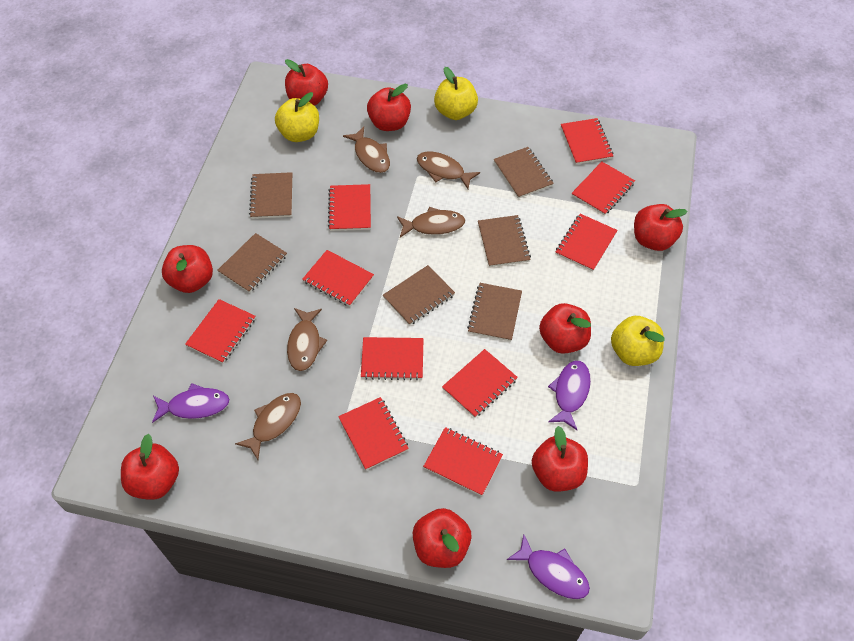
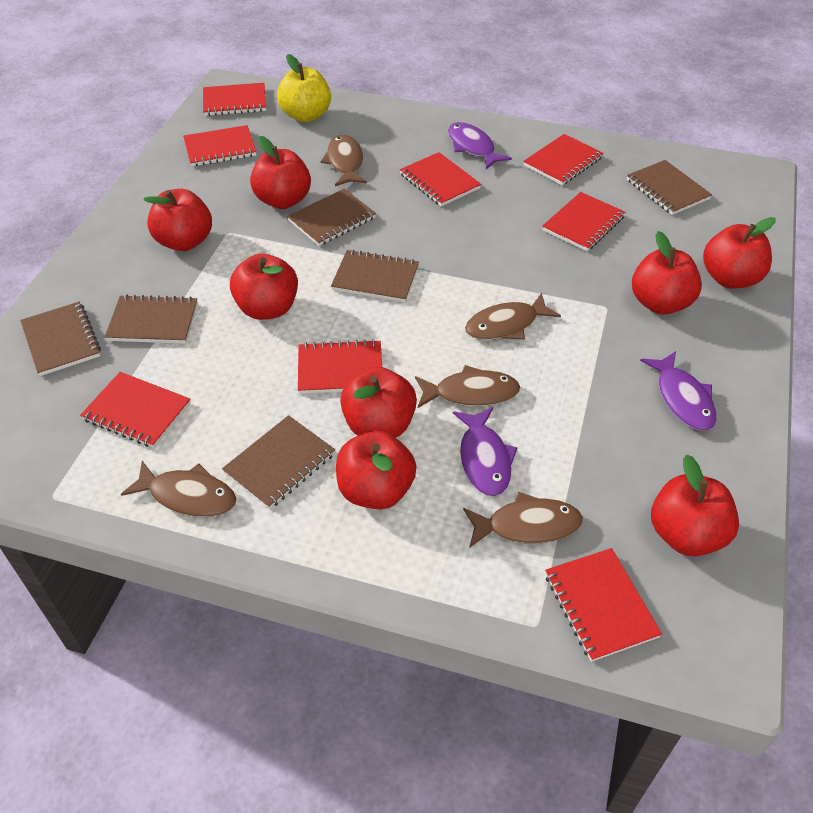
red notebook: 10 -> 8
yellow apple: 3 -> 1

